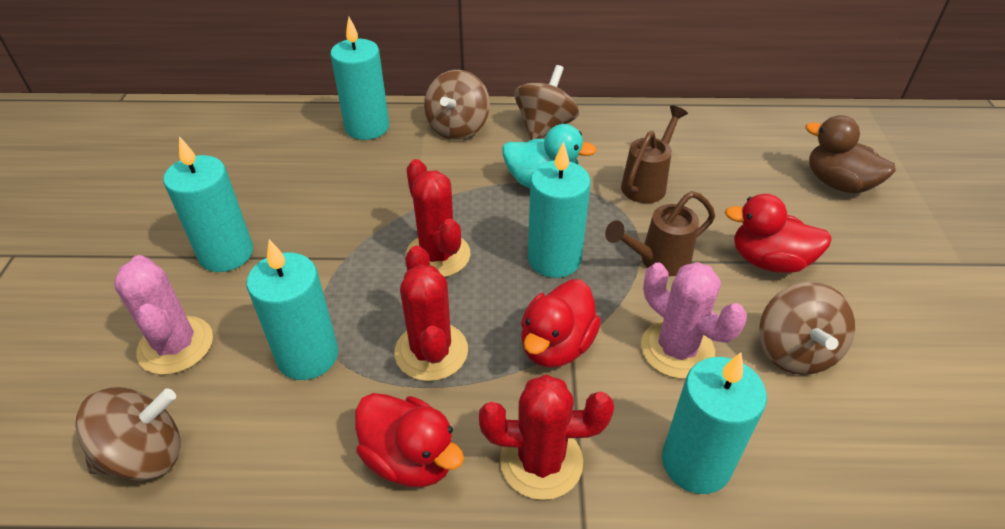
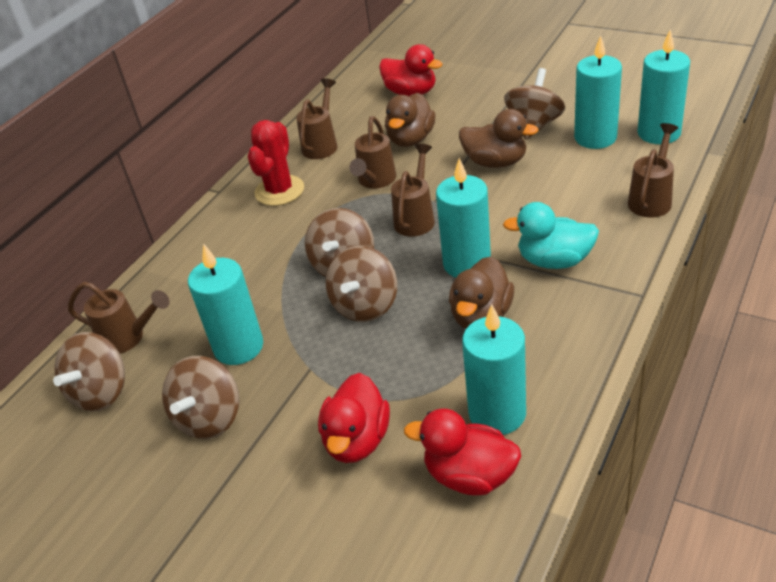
brown duck: 1 -> 3
brown spinning top: 4 -> 5
brown watering can: 2 -> 5
pink cactus: 2 -> 0
red cactus: 3 -> 1

